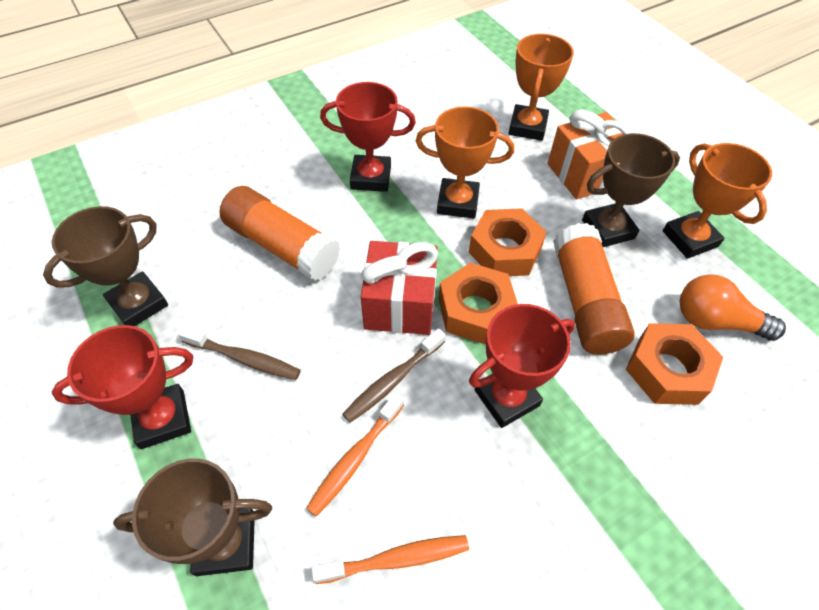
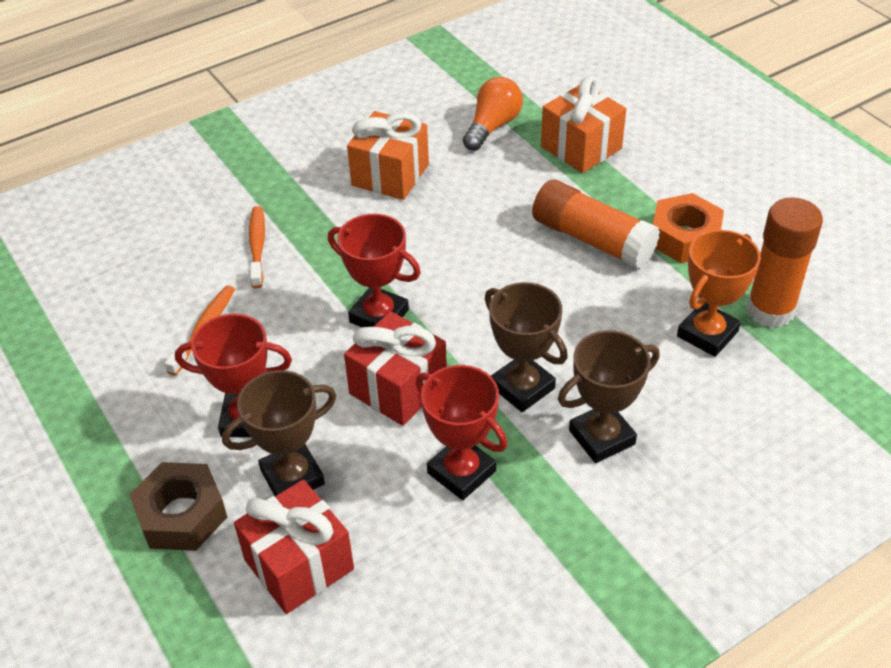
brown nut: 0 -> 1
brown toothbrush: 2 -> 0
orange gift: 1 -> 2
orange nut: 3 -> 1
orange trophy: 3 -> 1
red gift: 1 -> 2

